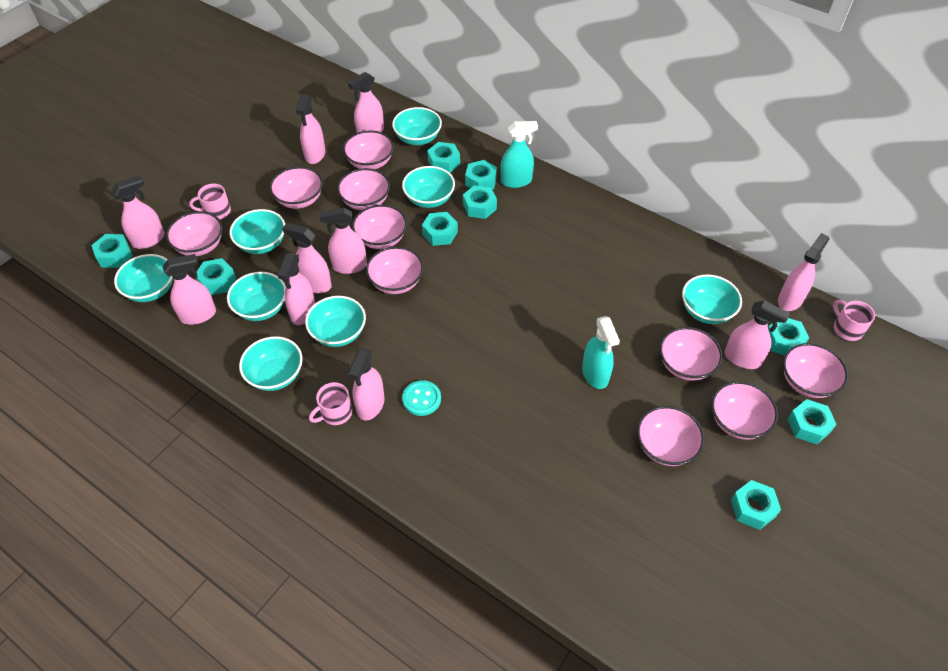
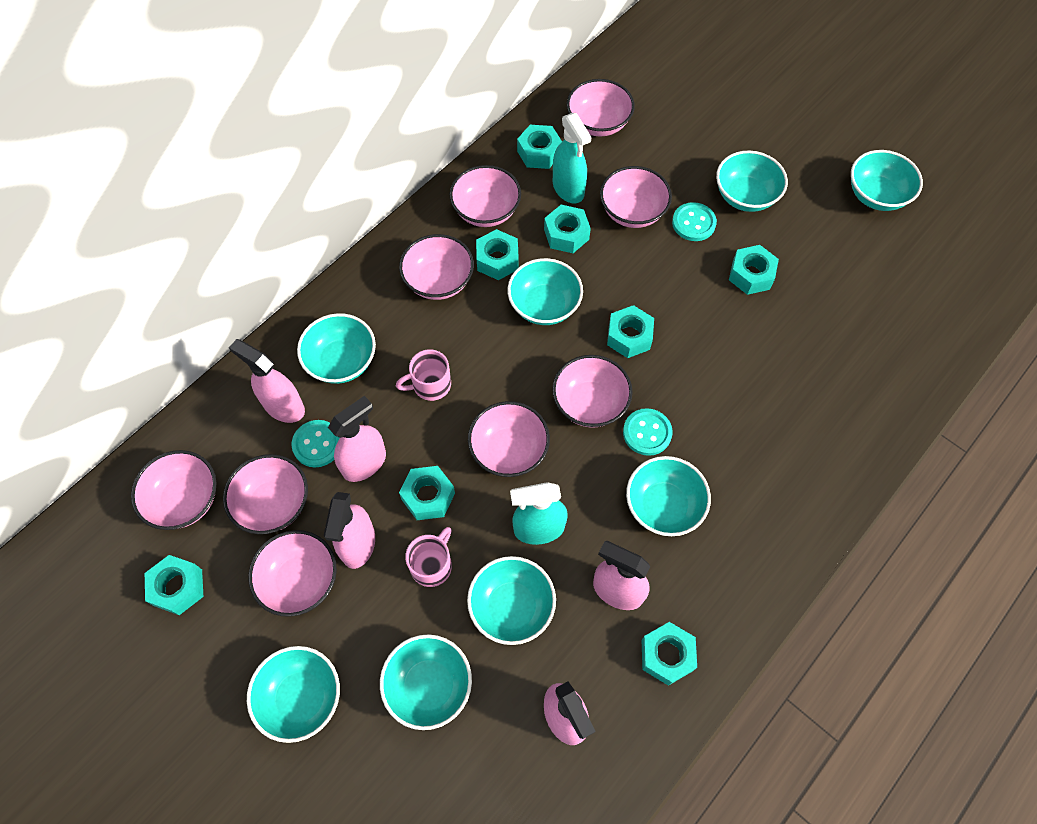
pink bowl: 10 -> 9
pink mug: 3 -> 2
pink spray bottle: 10 -> 5
turquoise button: 1 -> 3
turquoise nut: 9 -> 8

